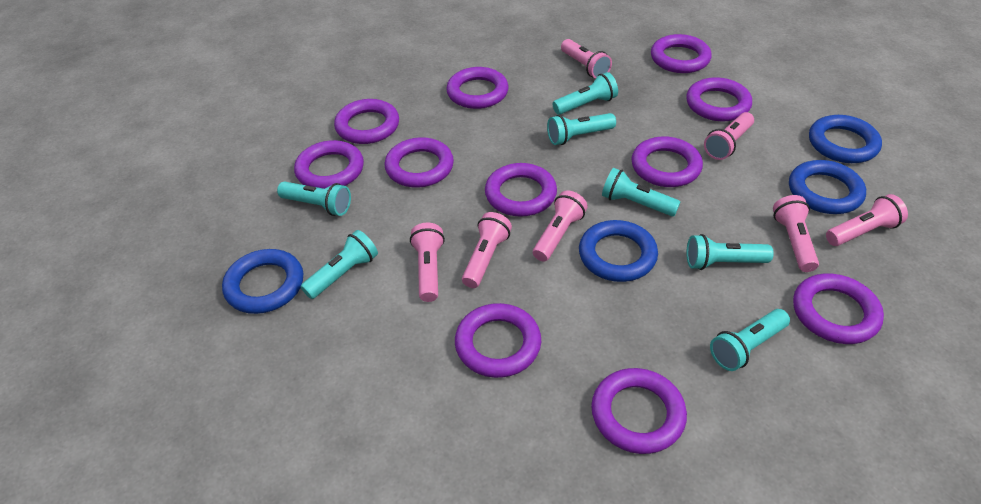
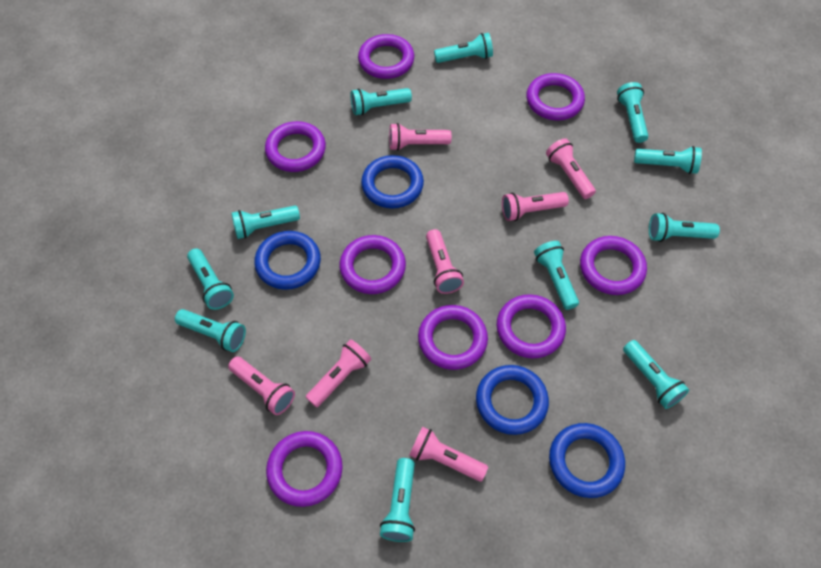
purple ring: 11 -> 8
turquoise flashlight: 7 -> 11

